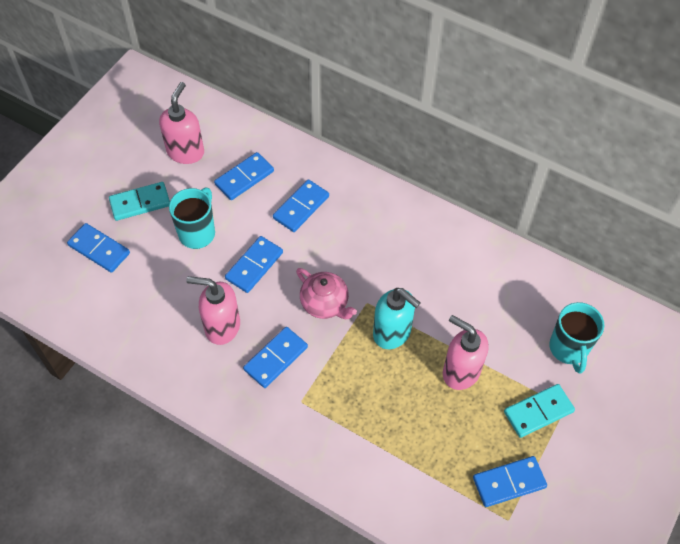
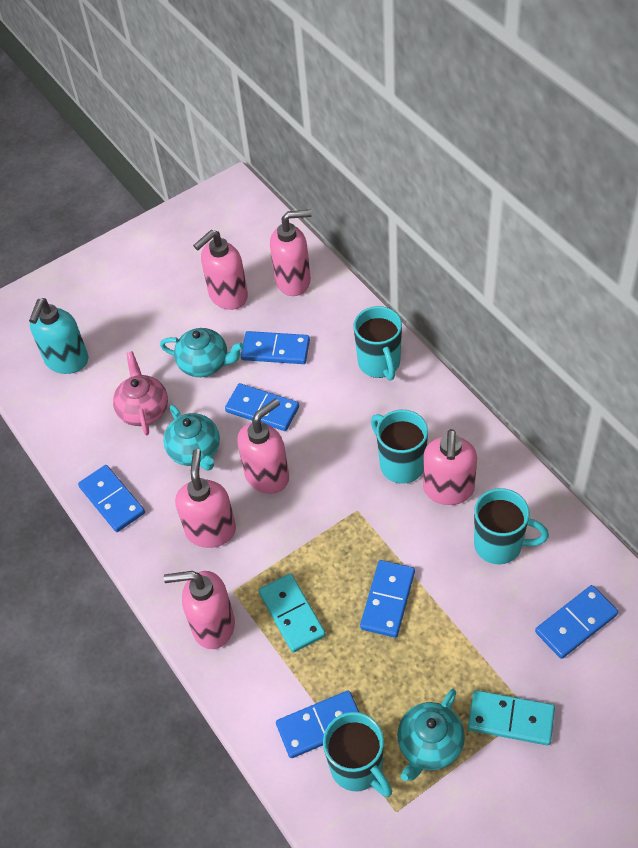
pink soap dispenser: 3 -> 6
turquoise mug: 2 -> 4
turquoise teapot: 0 -> 3

